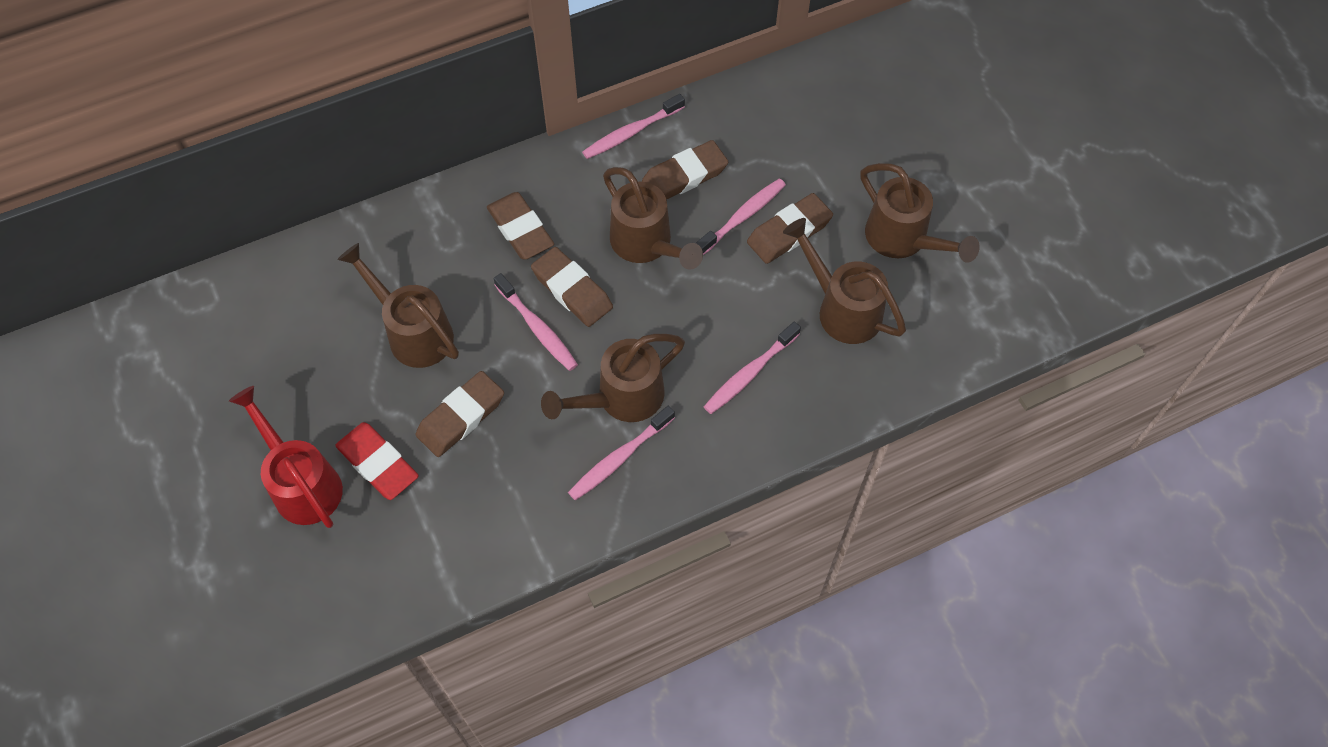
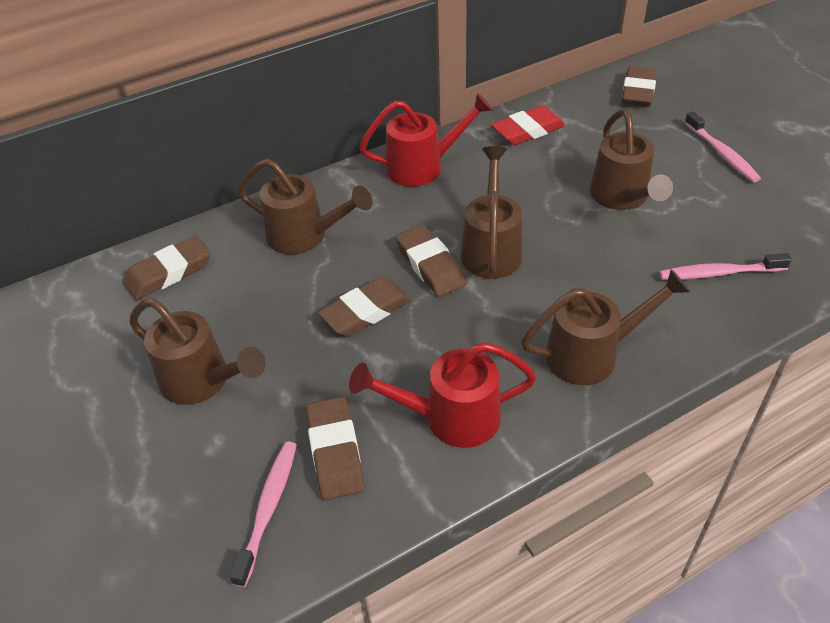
pink toothbrush: 5 -> 3
red watering can: 1 -> 2

